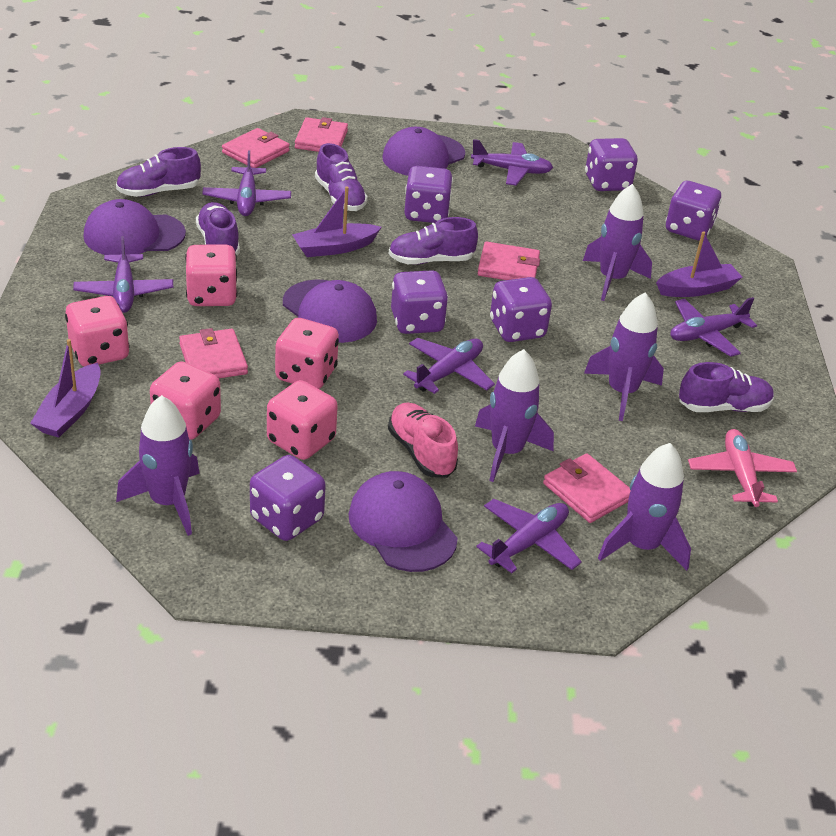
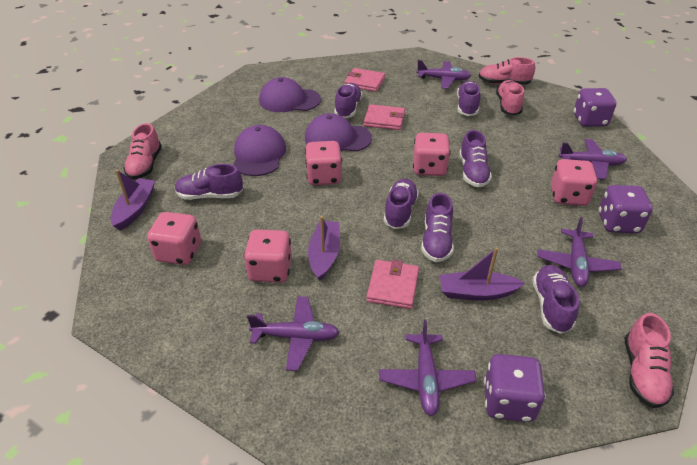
pink plane: 1 -> 0
pink shoe: 1 -> 4
pink wallet: 5 -> 3
purple cap: 4 -> 3
purple dice: 6 -> 3
purple plane: 6 -> 5
purple rocket: 5 -> 0
purple shoe: 5 -> 7

